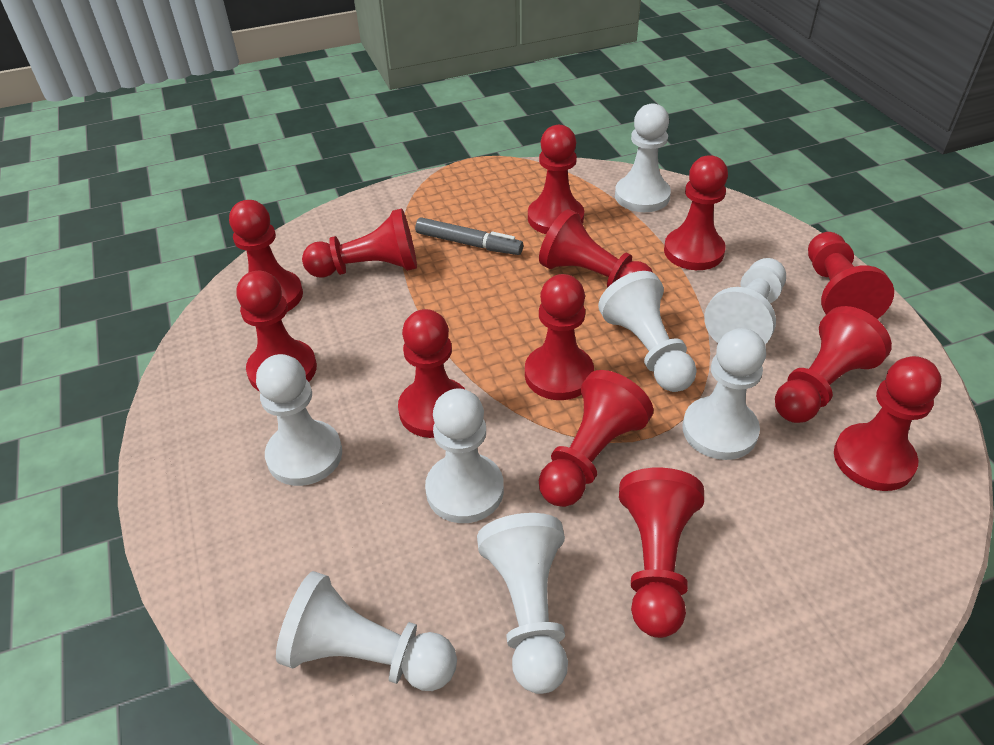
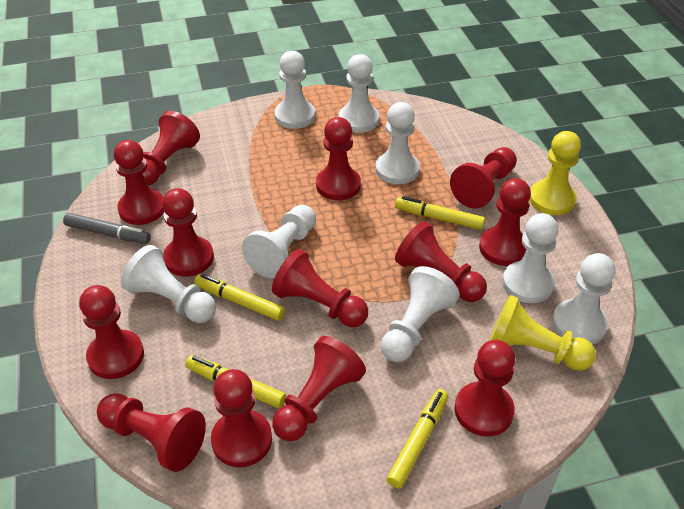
yellow marker: 0 -> 4
yellow pawn: 0 -> 2

